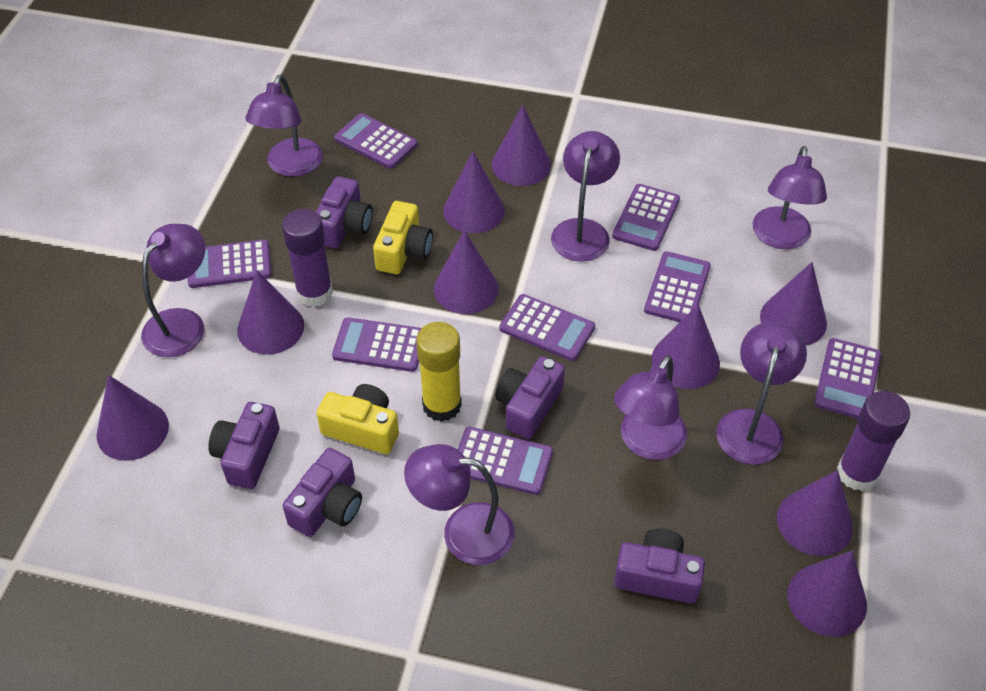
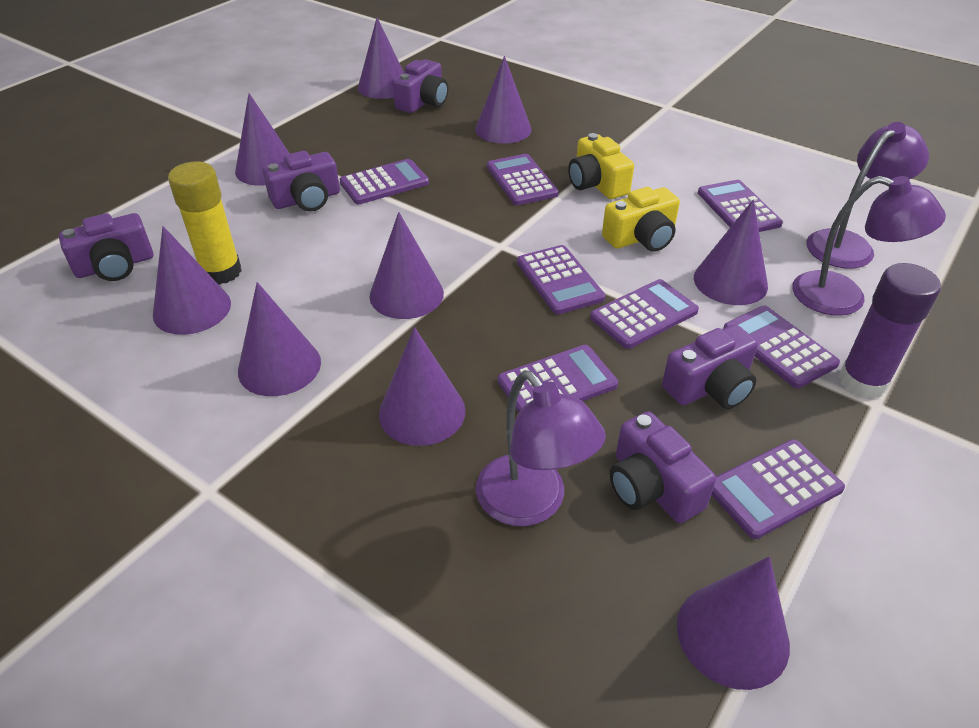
purple glue stick: 2 -> 1
purple lamp: 7 -> 3

